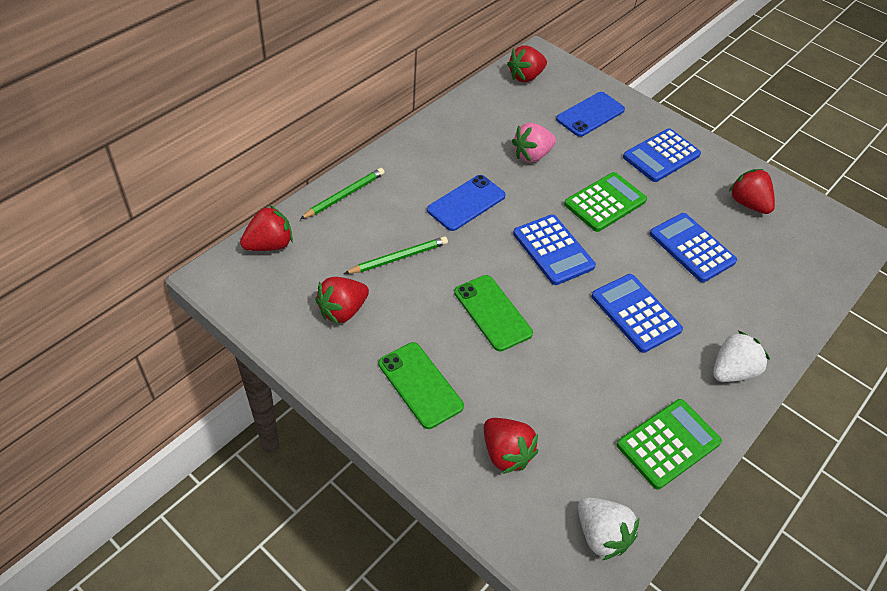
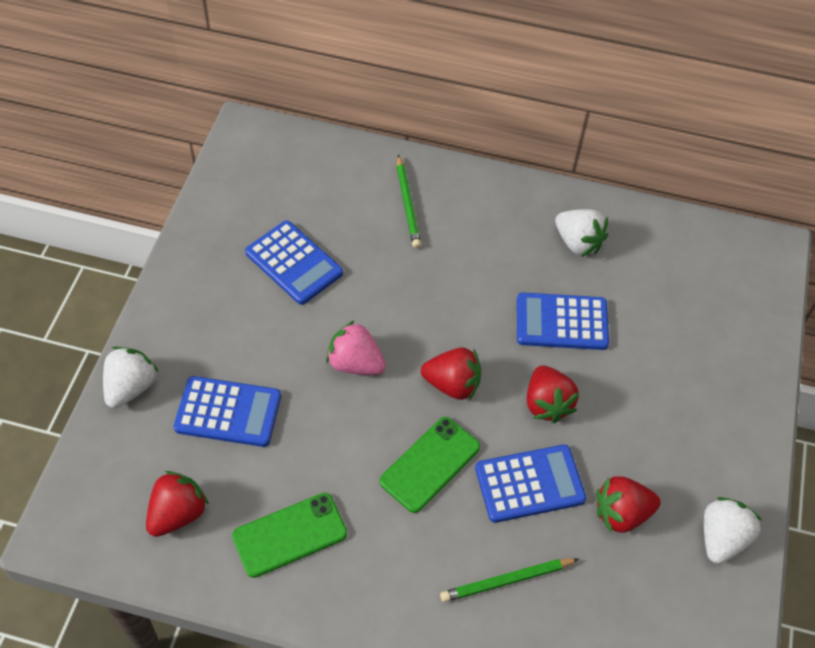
blue phone: 2 -> 0
green calculator: 2 -> 0
red strawberry: 5 -> 4
white strawberry: 2 -> 3

